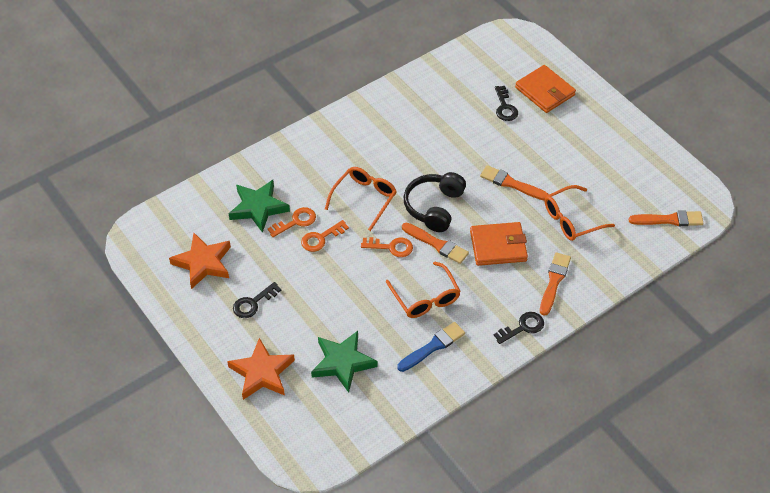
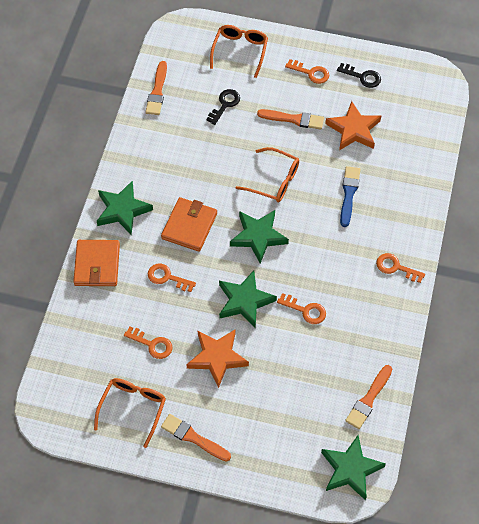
black headphones: 1 -> 0
black key: 3 -> 2
green star: 2 -> 4
orange key: 3 -> 5

